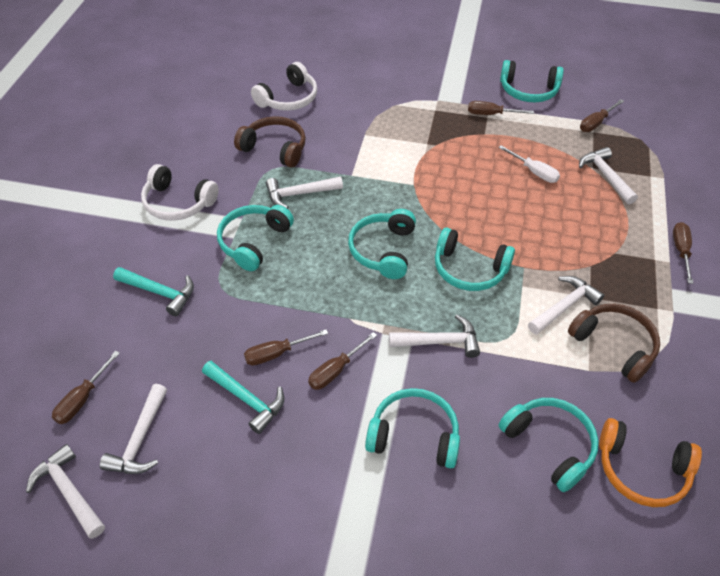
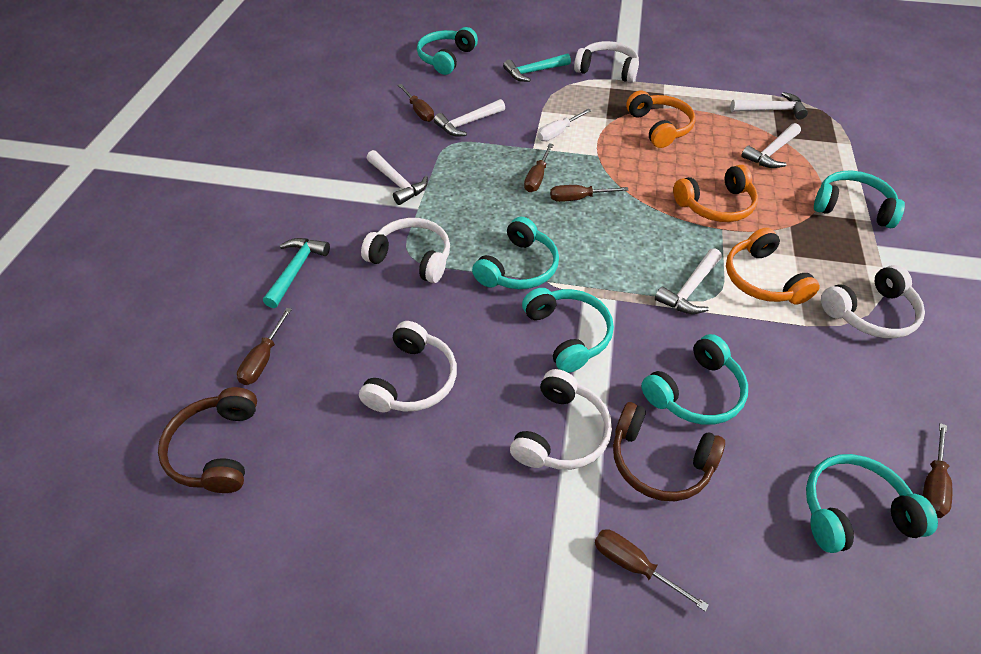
orange headphones: 1 -> 3
white hammer: 6 -> 5
white headphones: 2 -> 5

